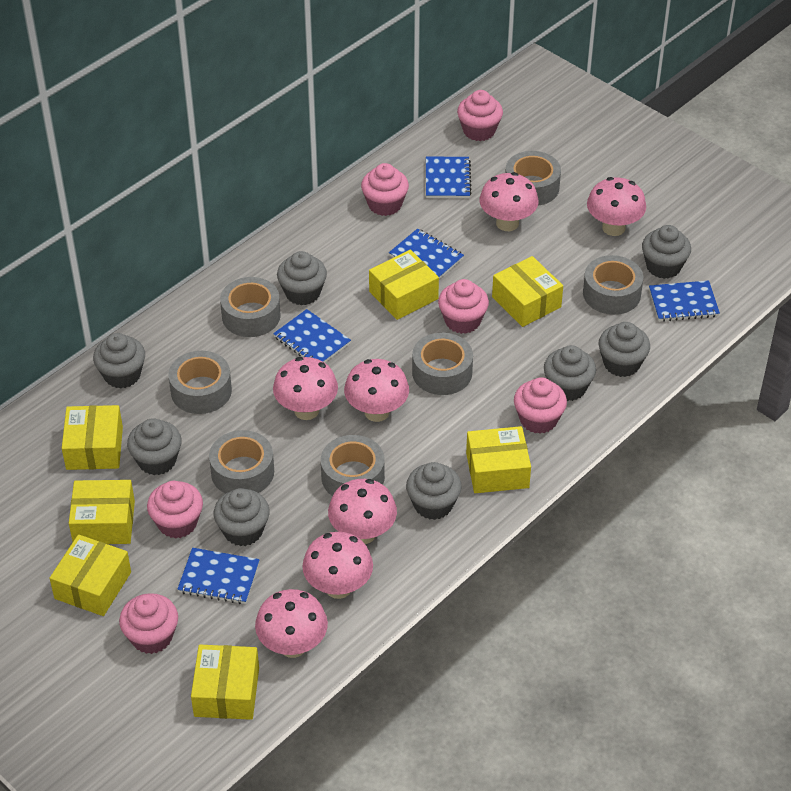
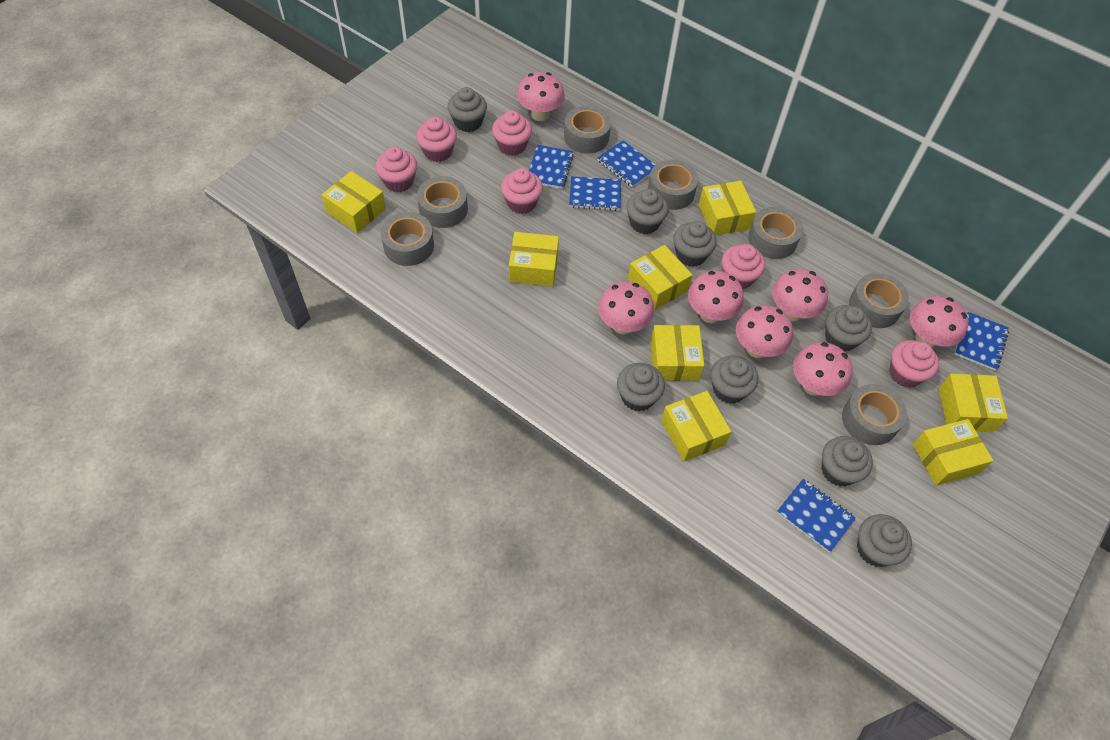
yellow box: 7 -> 8

